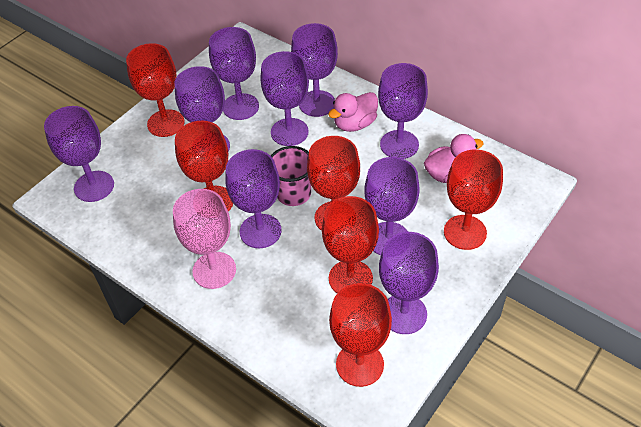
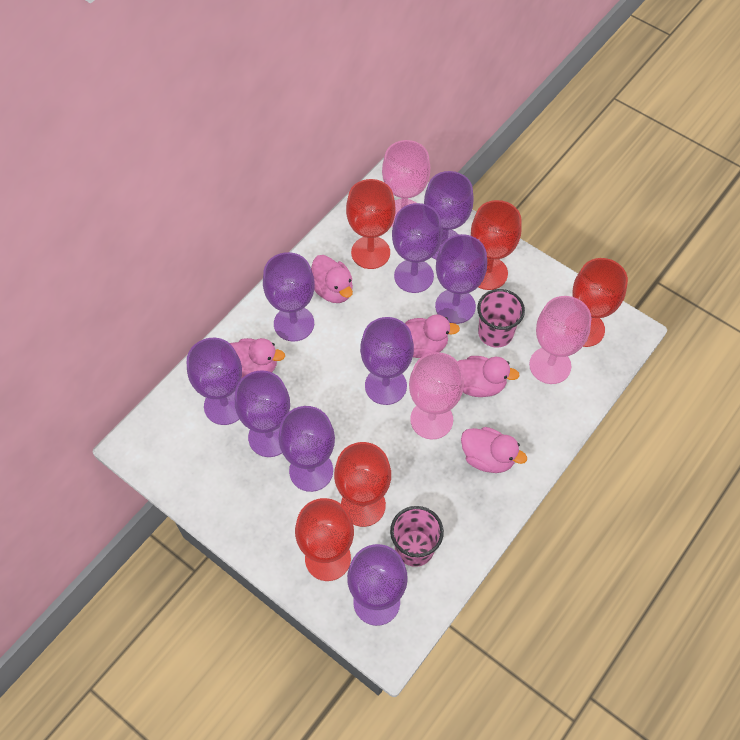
pink cup: 1 -> 2
pink duck: 2 -> 5
pink goblet: 1 -> 3
red goblet: 6 -> 5

